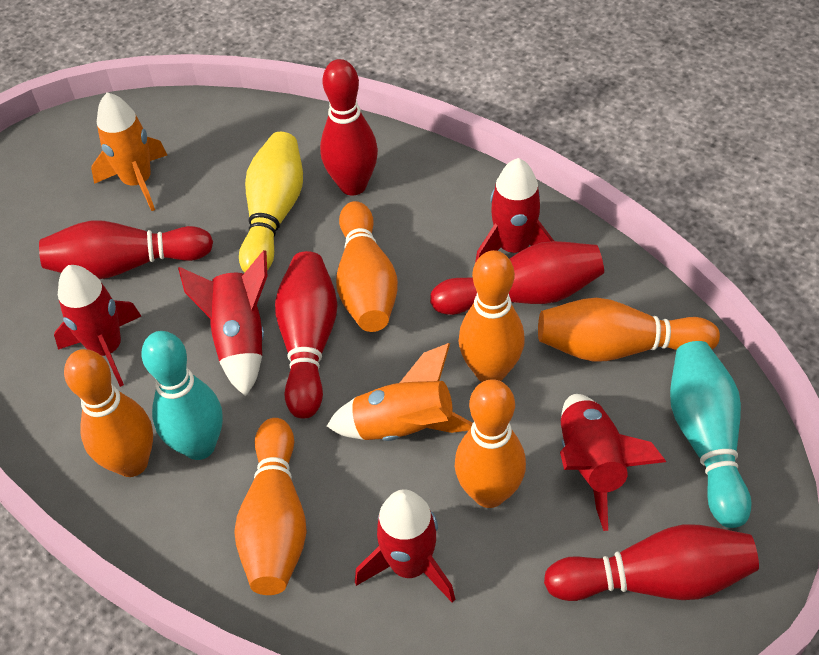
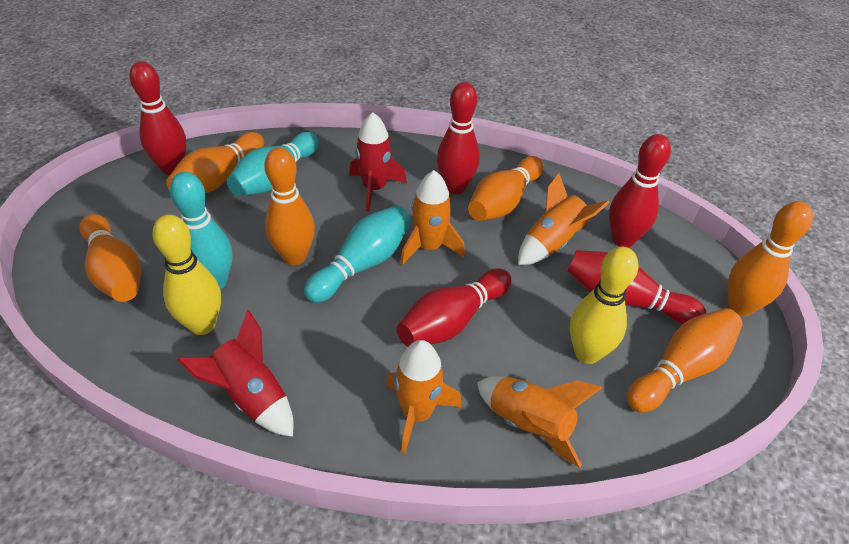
orange rocket: 2 -> 4
red rocket: 5 -> 2
turquoise bowling pin: 2 -> 3
yellow bowling pin: 1 -> 2

